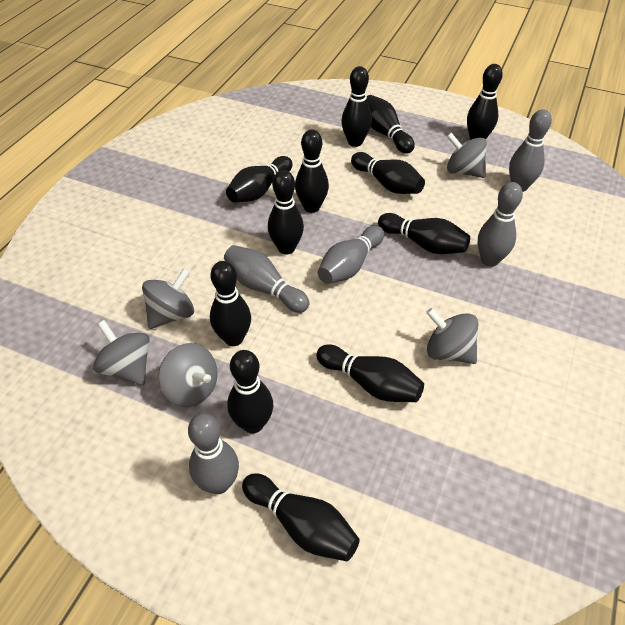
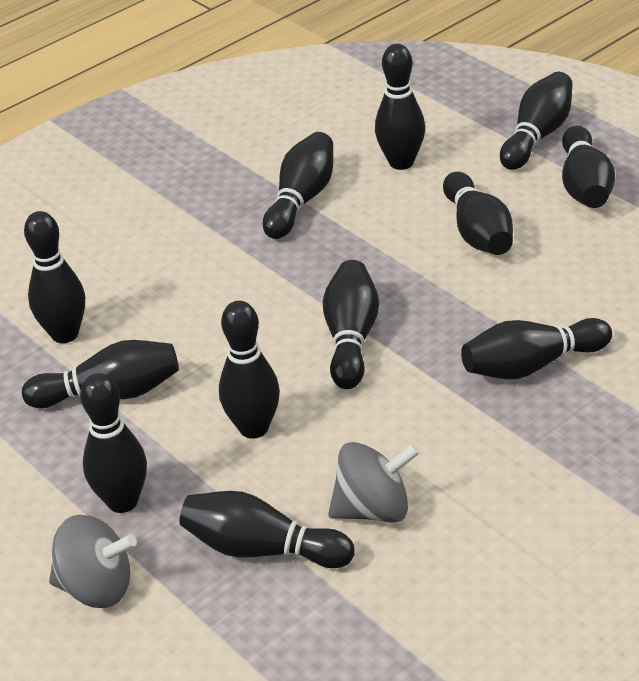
grey bowling pin: 5 -> 0
grey spinning top: 5 -> 2

